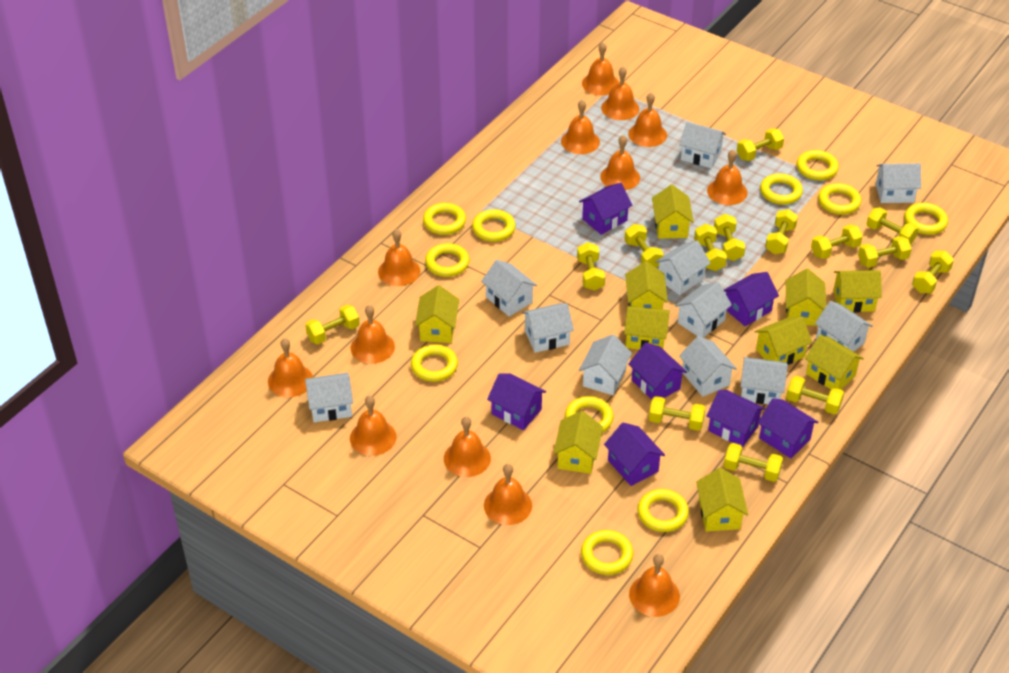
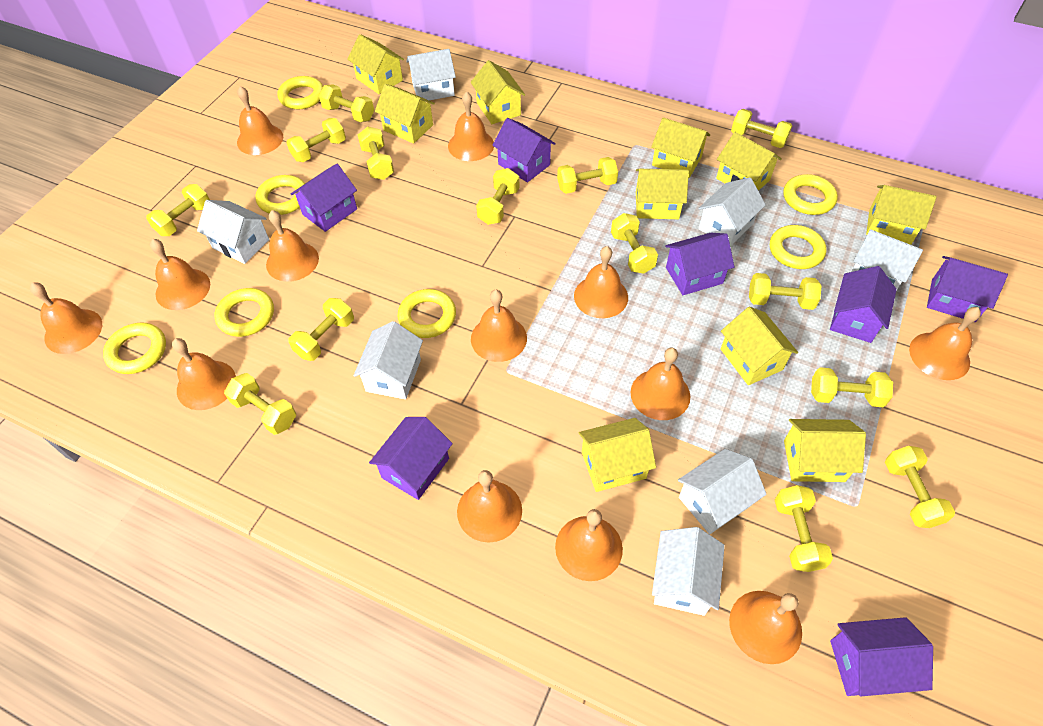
white house: 11 -> 7
yellow ring: 11 -> 7

